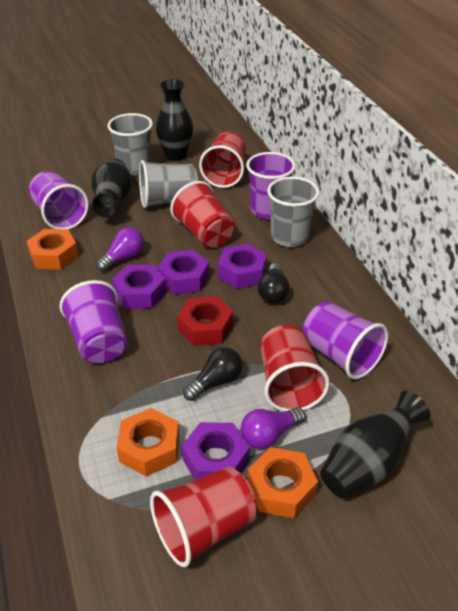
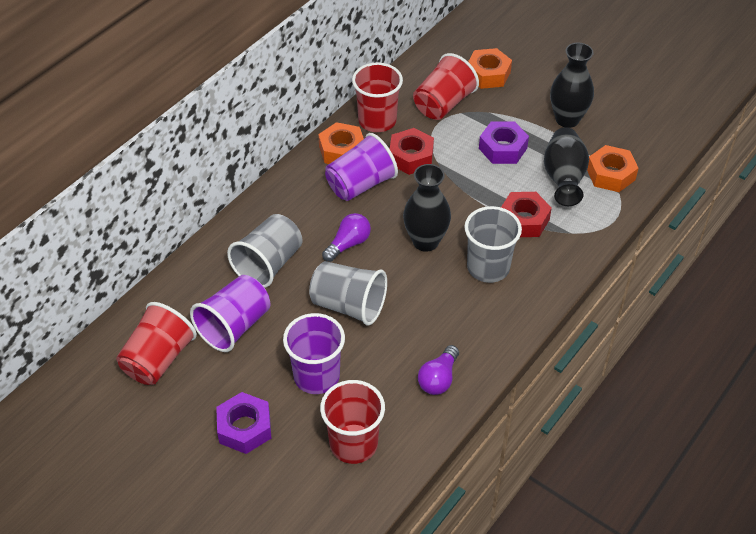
black light bulb: 2 -> 0
purple cup: 4 -> 3
purple nut: 4 -> 2
red nut: 1 -> 2

